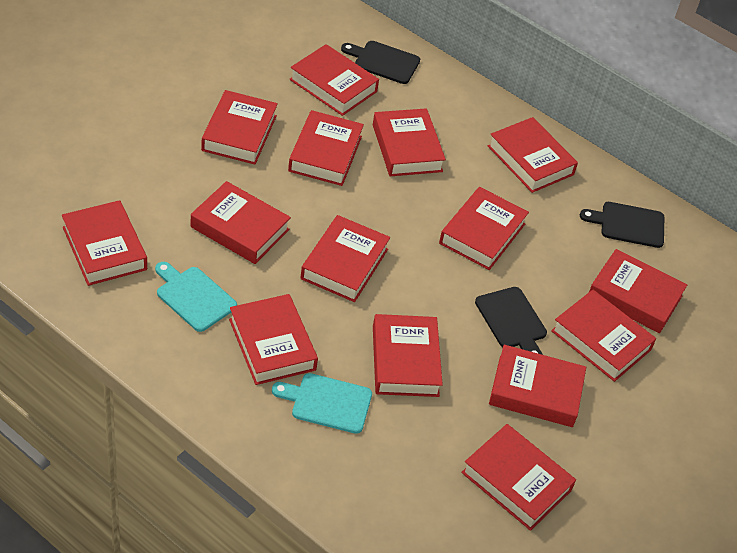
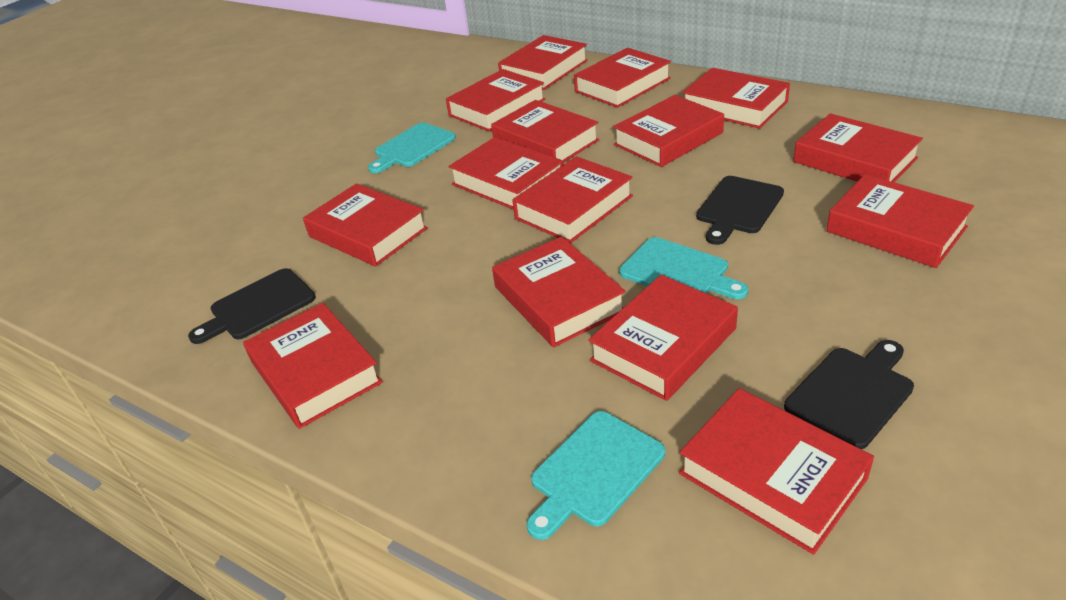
turquoise cutting board: 2 -> 3

